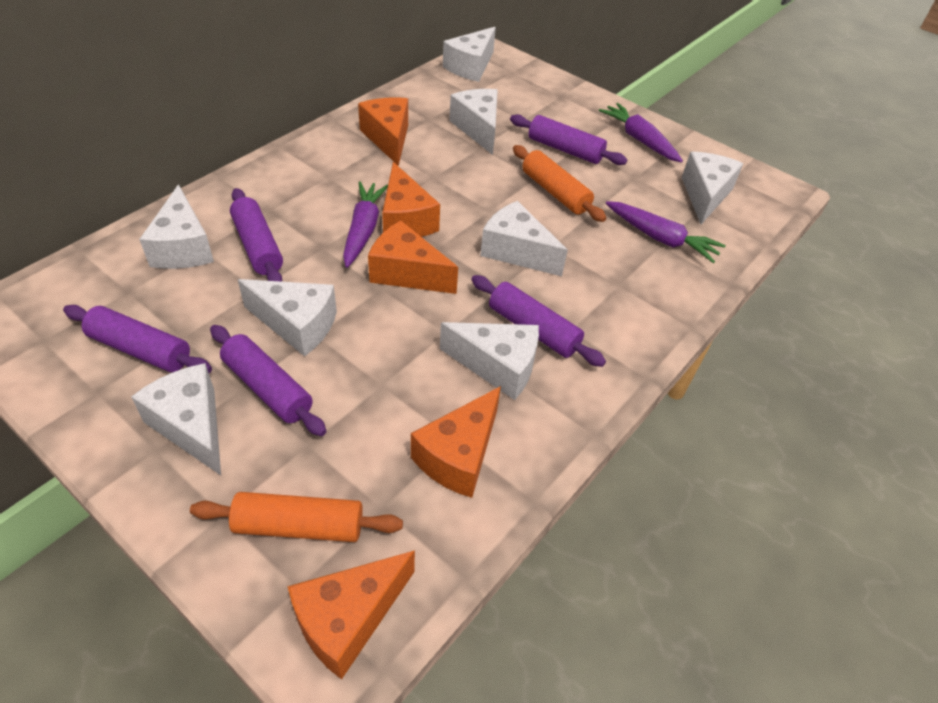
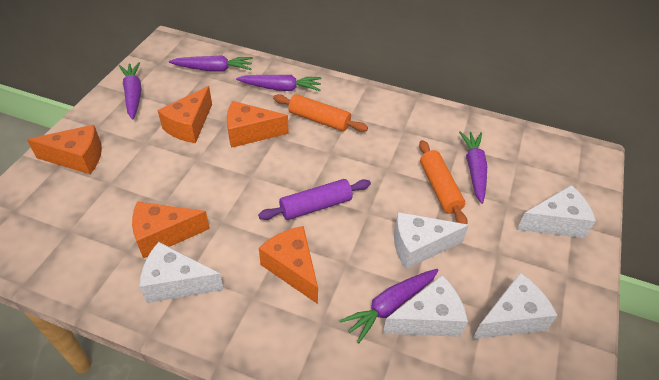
purple carrot: 3 -> 5
purple rolling pin: 5 -> 1
white cheese: 8 -> 5

